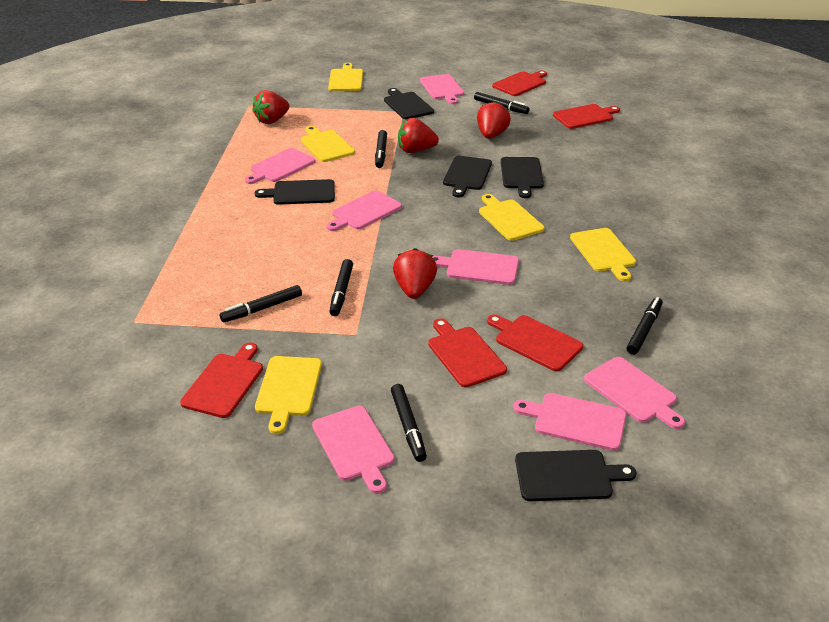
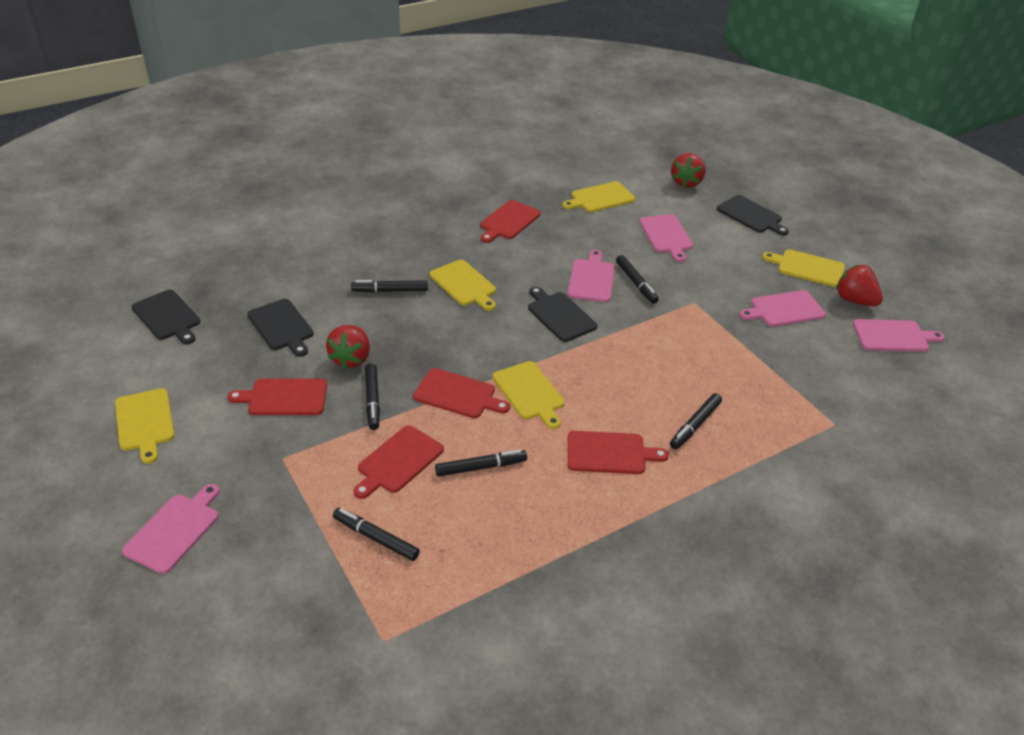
black cutting board: 5 -> 4
pink cutting board: 7 -> 5
red strawberry: 4 -> 3

